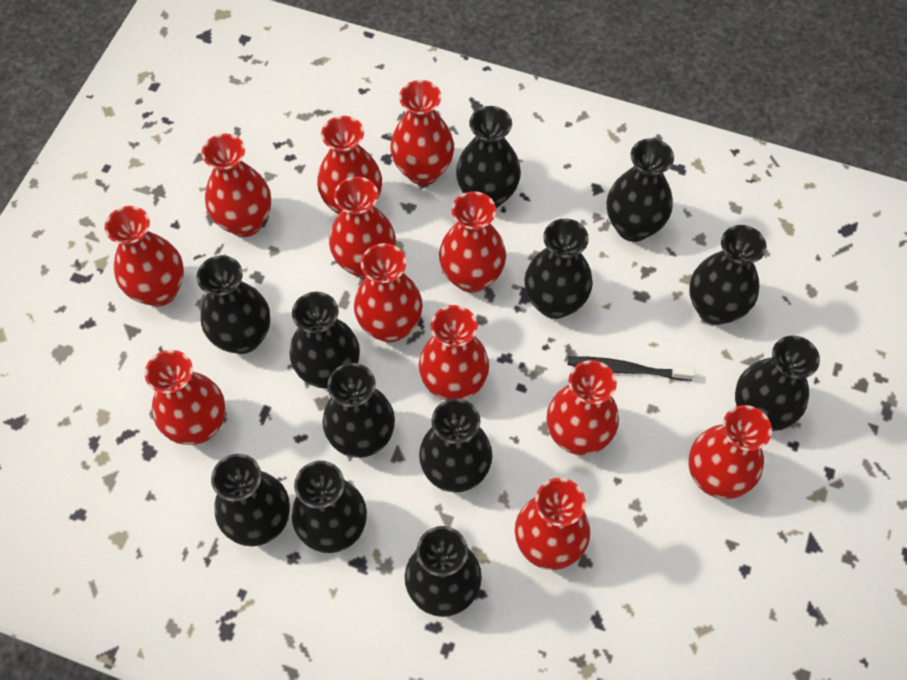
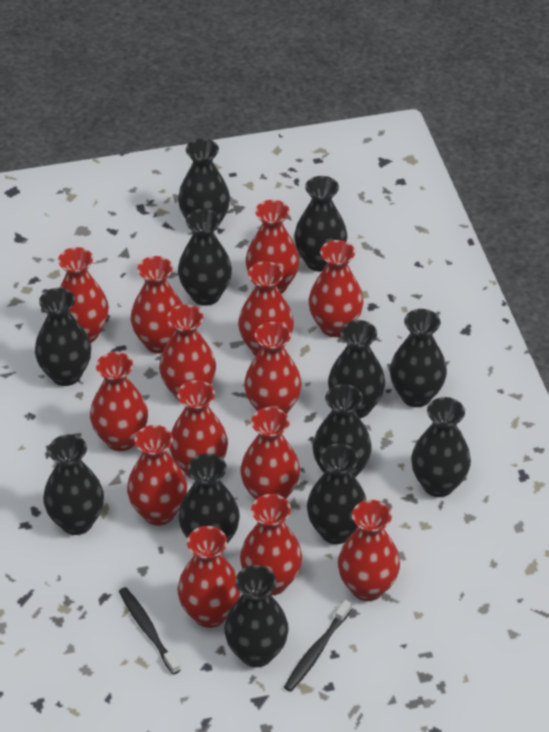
black toothbrush: 1 -> 2
red vase: 12 -> 14

